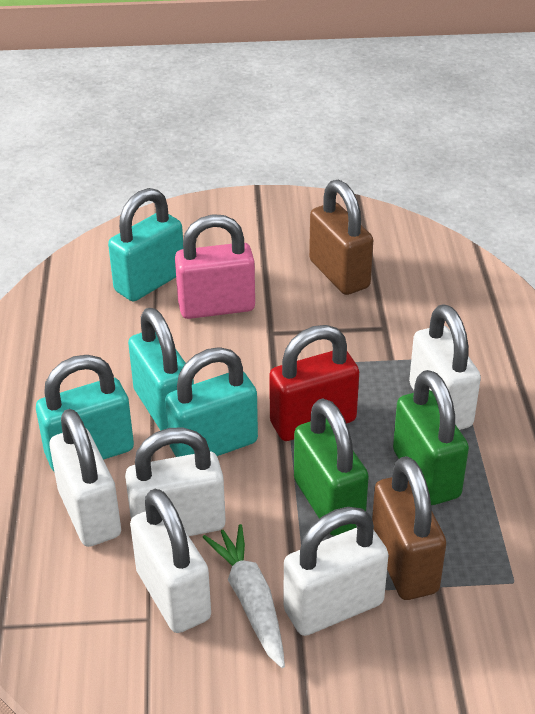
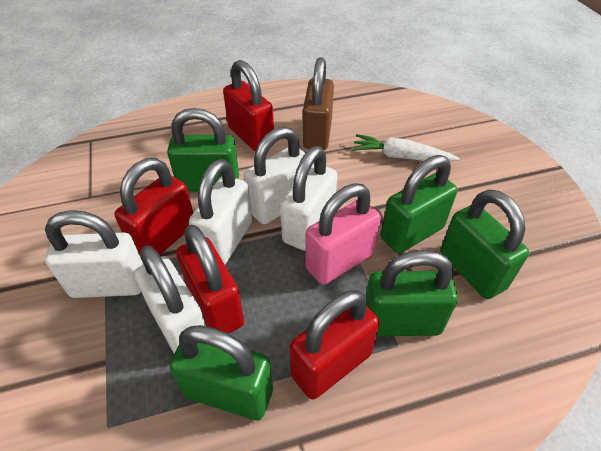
brown padlock: 2 -> 1
green padlock: 2 -> 5
red padlock: 1 -> 4
turquoise padlock: 4 -> 0

